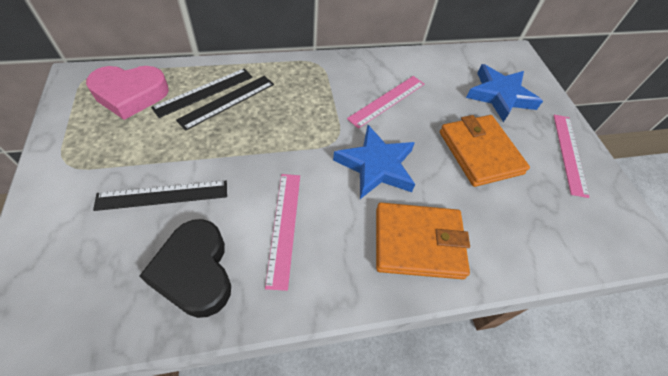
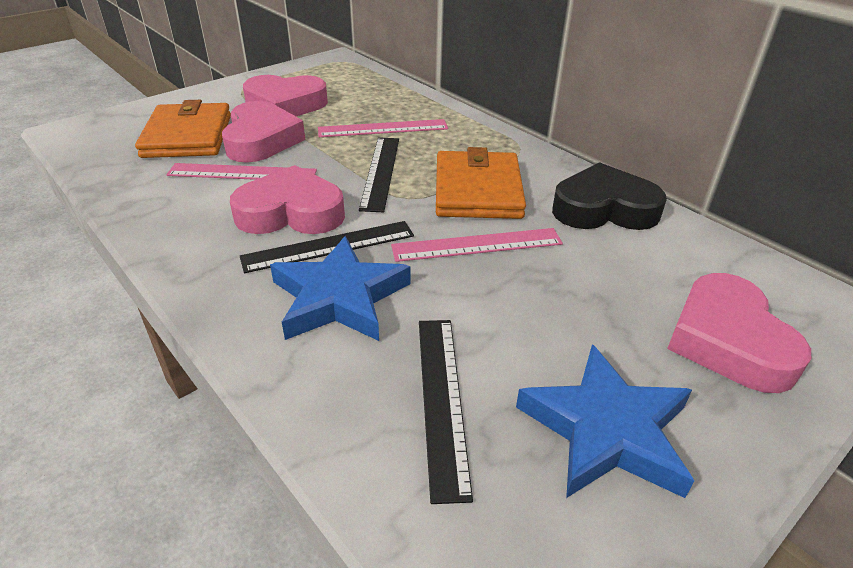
pink heart: 1 -> 4

